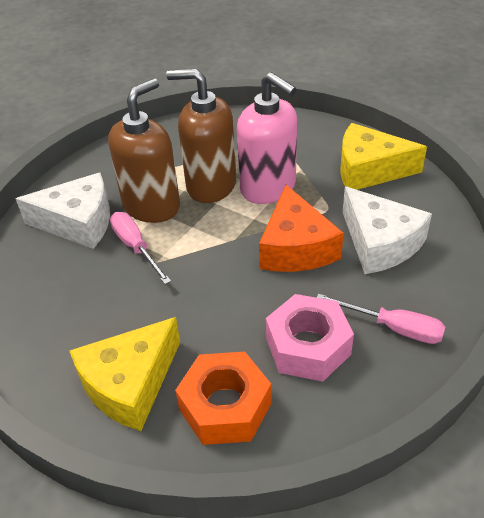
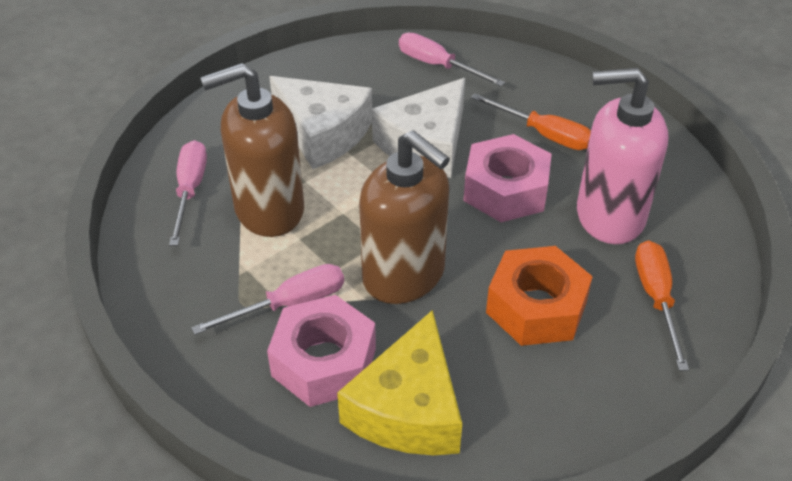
orange cheese: 1 -> 0
orange screwdriver: 0 -> 2
pink nut: 1 -> 2
pink screwdriver: 2 -> 3
yellow cheese: 2 -> 1

